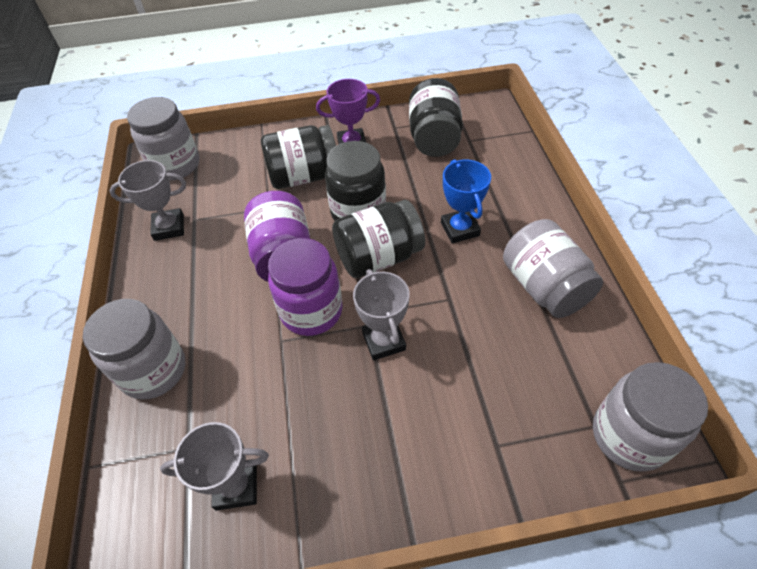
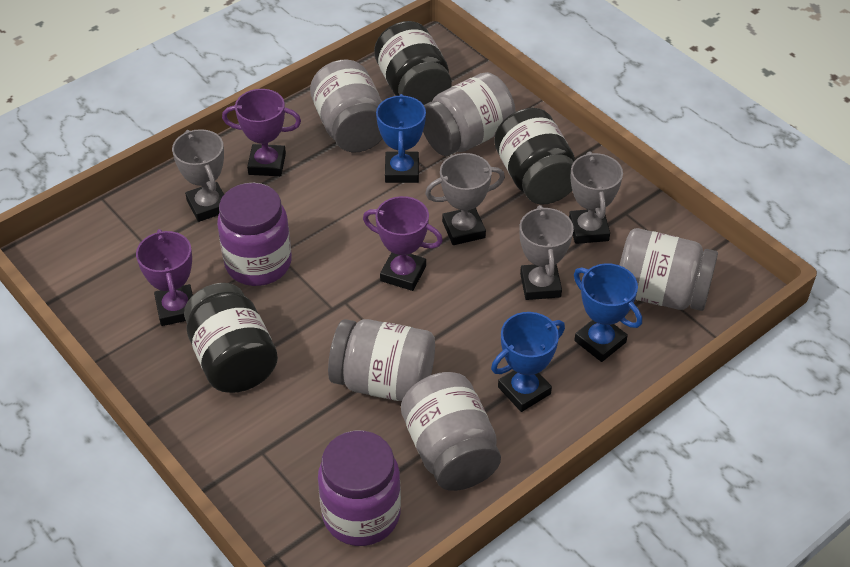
black jar: 4 -> 3
blue trophy: 1 -> 3
grey jar: 4 -> 5
grey trophy: 3 -> 4
purple trophy: 1 -> 3

